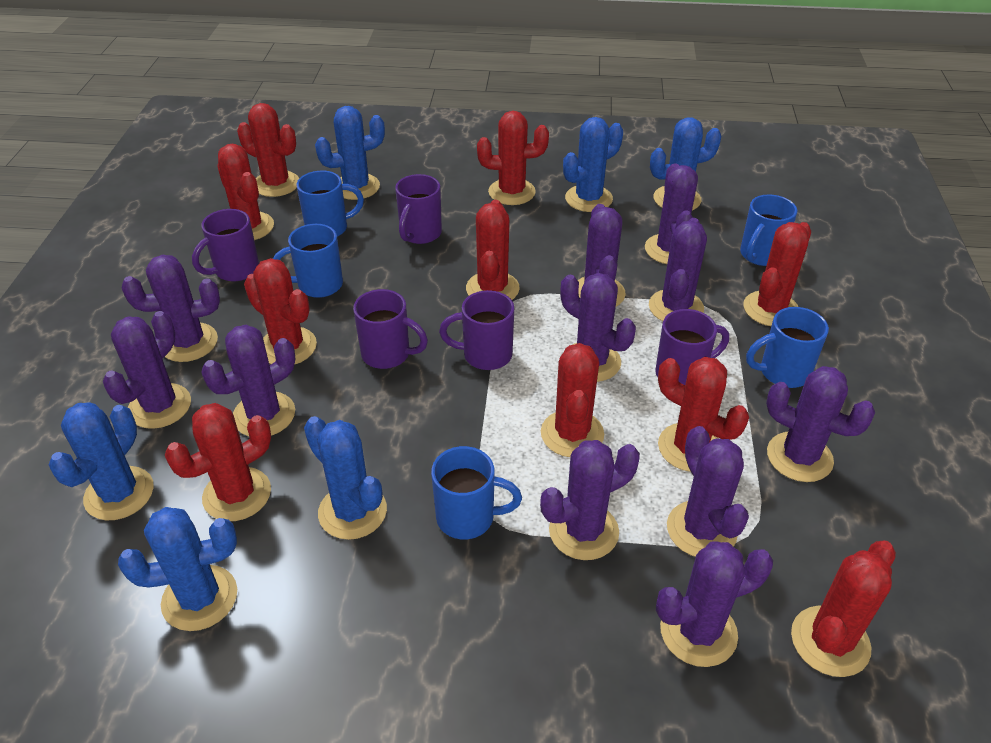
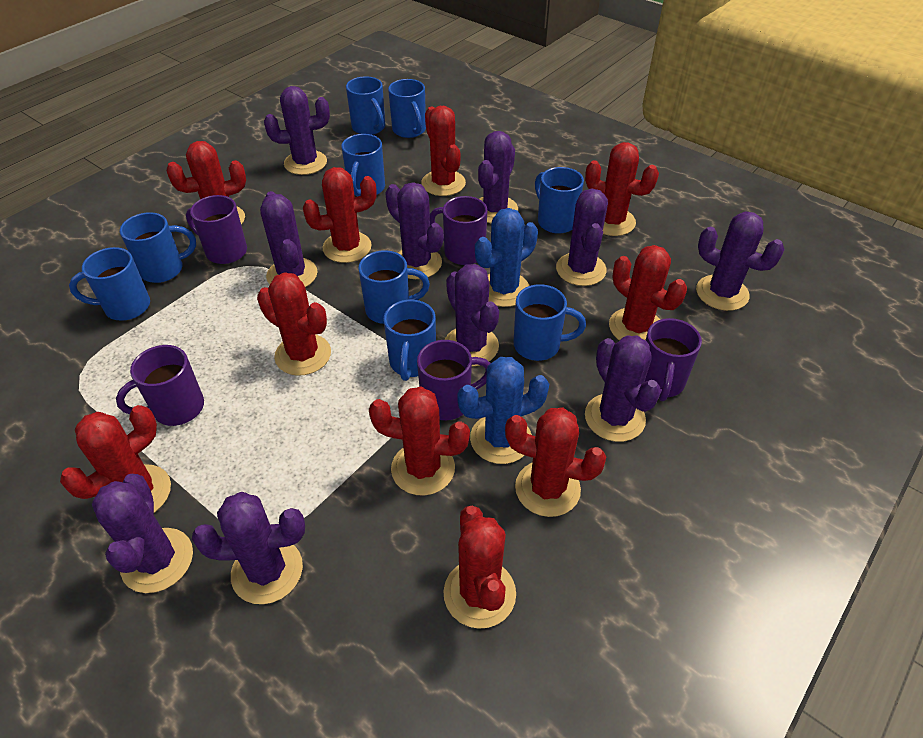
blue cactus: 6 -> 2
blue mug: 5 -> 9
purple cactus: 11 -> 10

